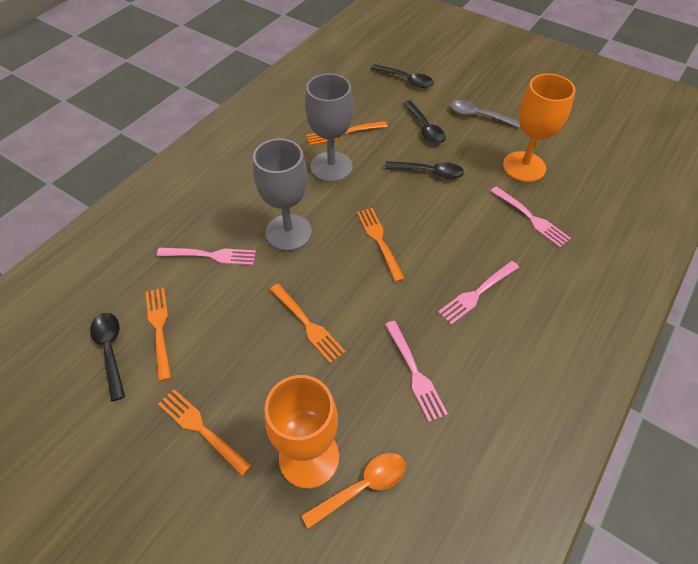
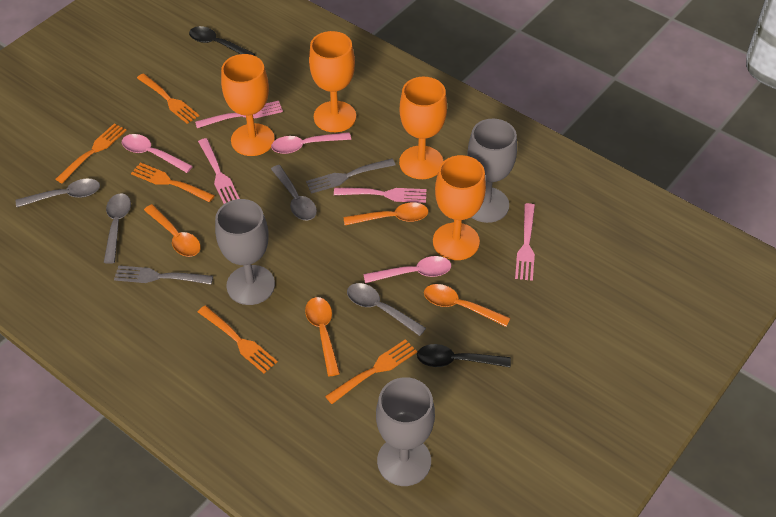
black spoon: 4 -> 2
grey fork: 0 -> 2
grey goblet: 2 -> 3
grey spoon: 1 -> 4
orange goblet: 2 -> 4
orange spoon: 1 -> 4
pink spoon: 0 -> 3

